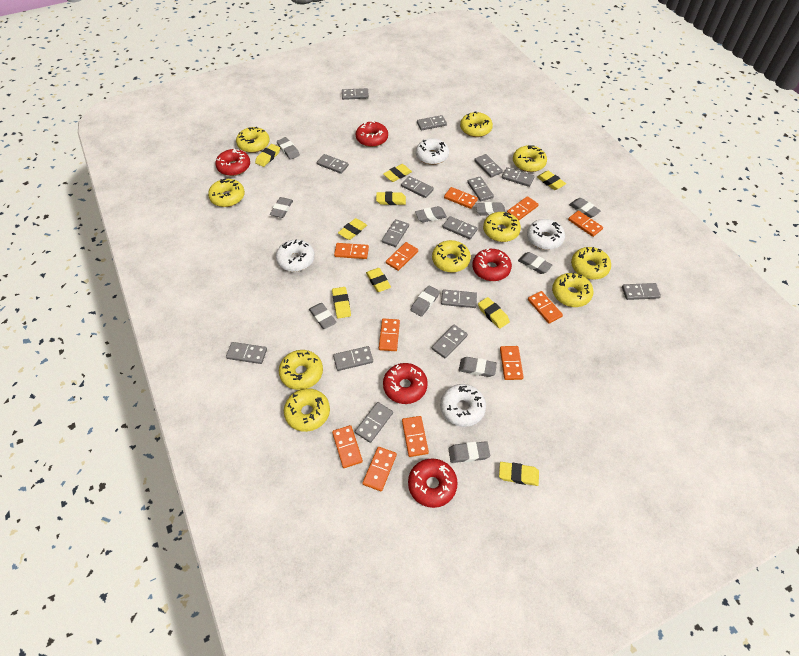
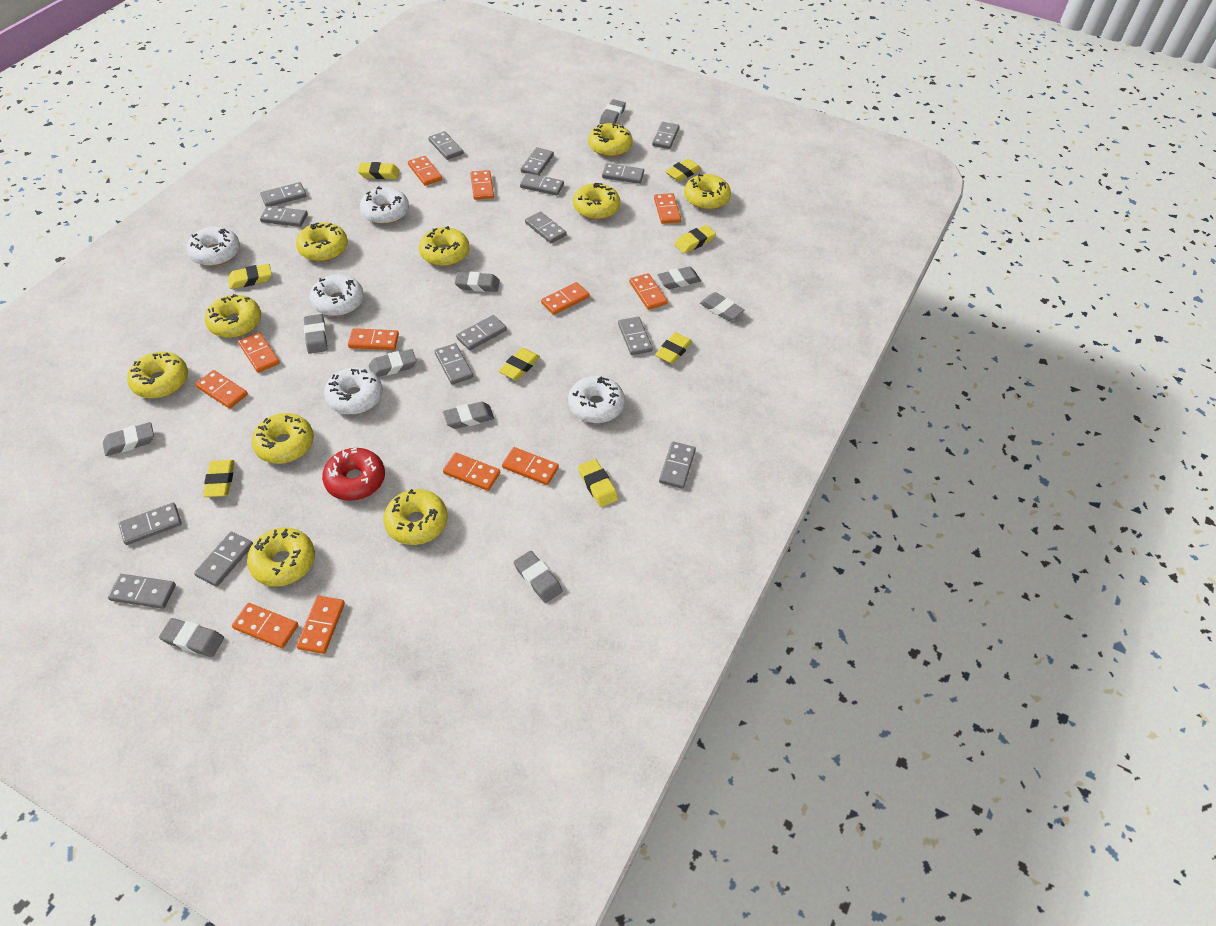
orange domino: 11 -> 12
red donut: 5 -> 1
white donut: 4 -> 5
yellow eraser: 9 -> 8

